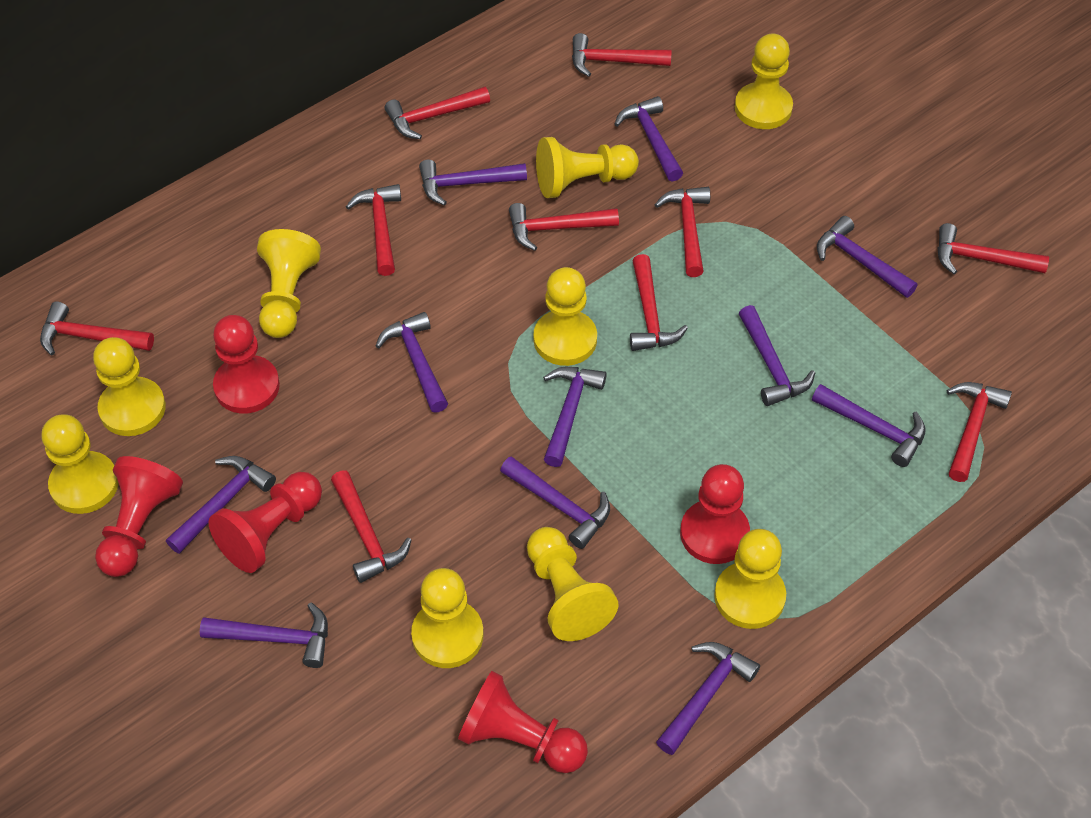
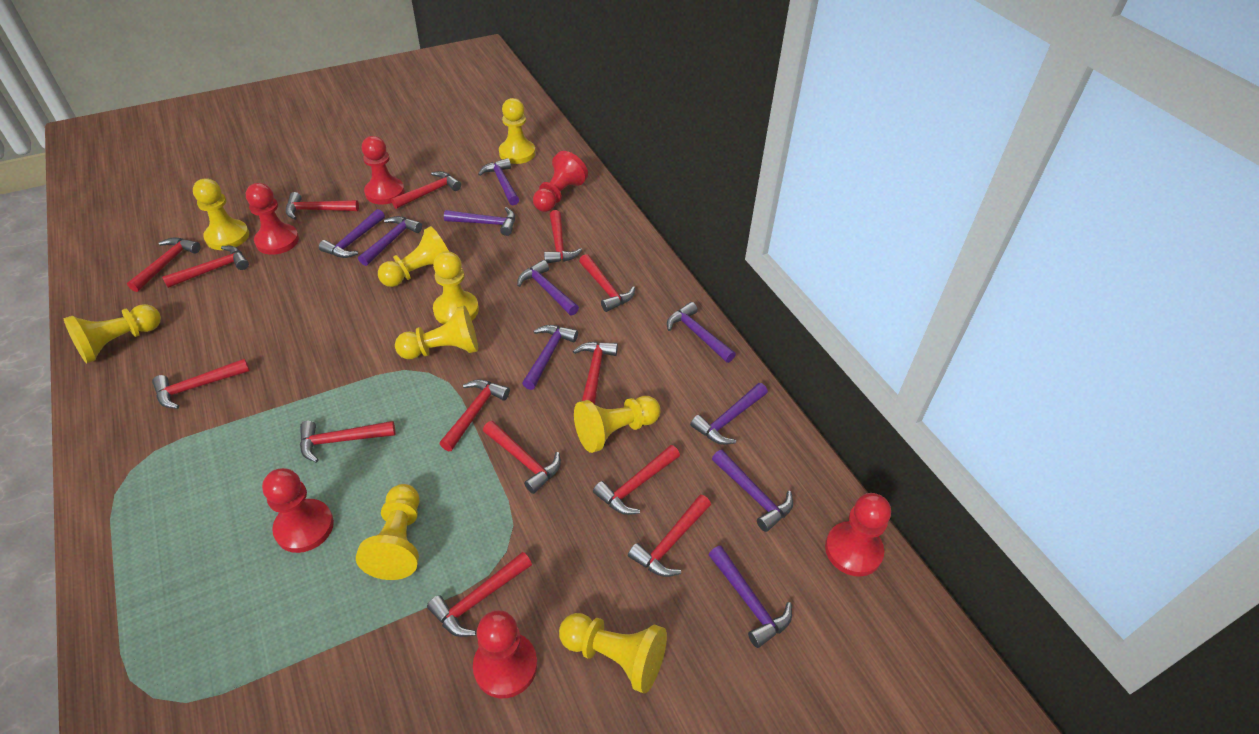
purple hammer: 11 -> 10
red hammer: 10 -> 14
red pawn: 5 -> 6

